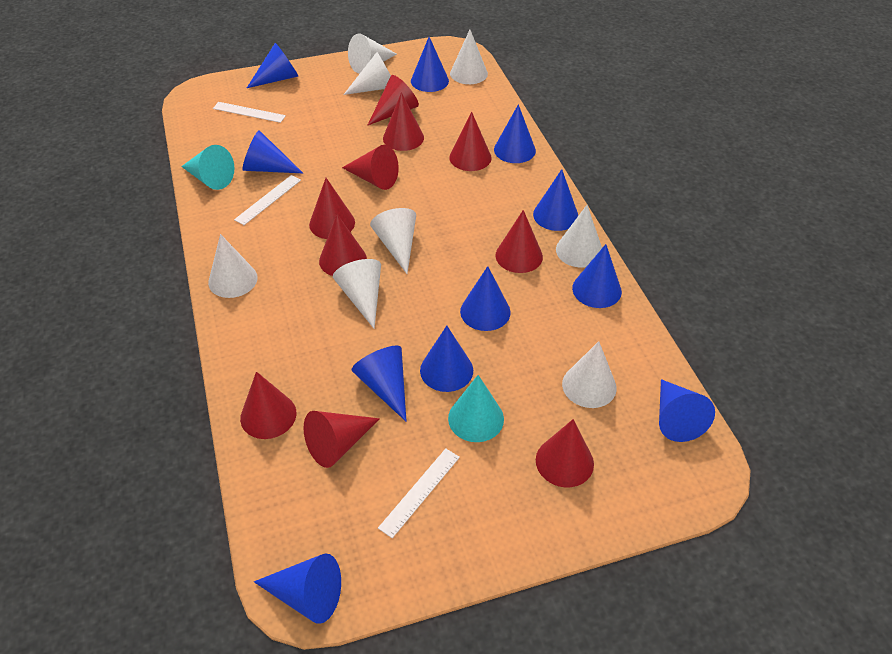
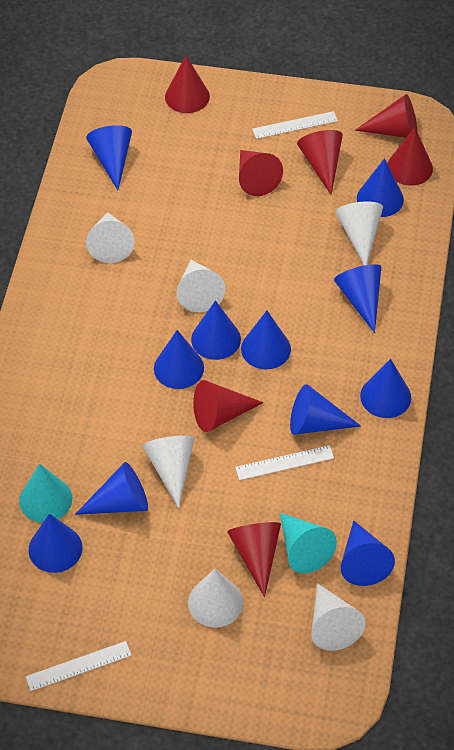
red cone: 10 -> 7
white cone: 8 -> 6

